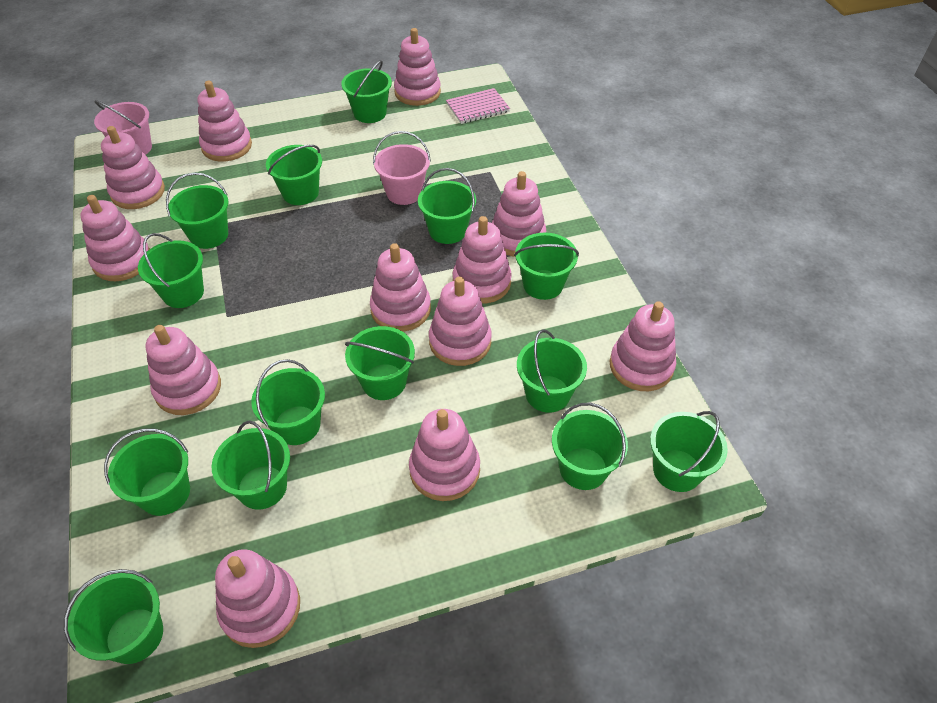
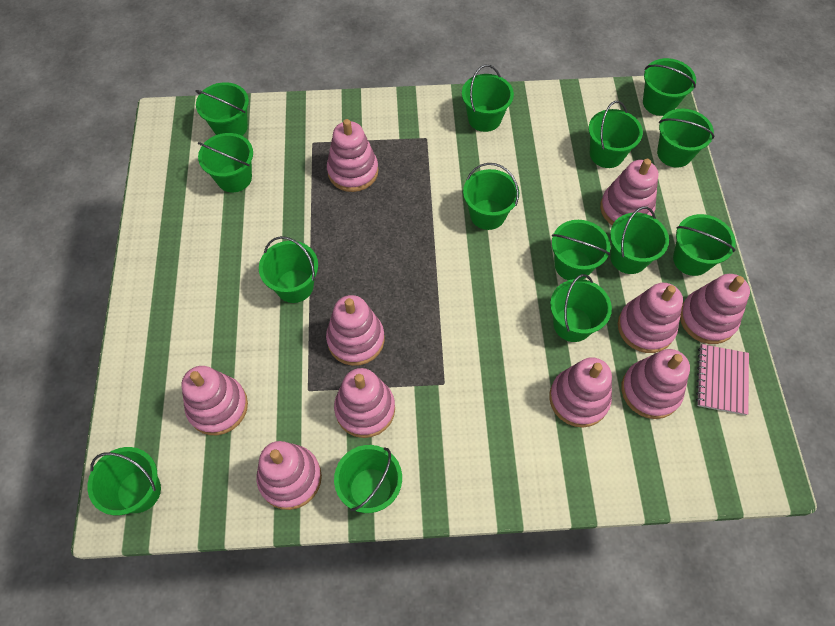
pink bucket: 2 -> 0
pink stacking toy: 12 -> 10

